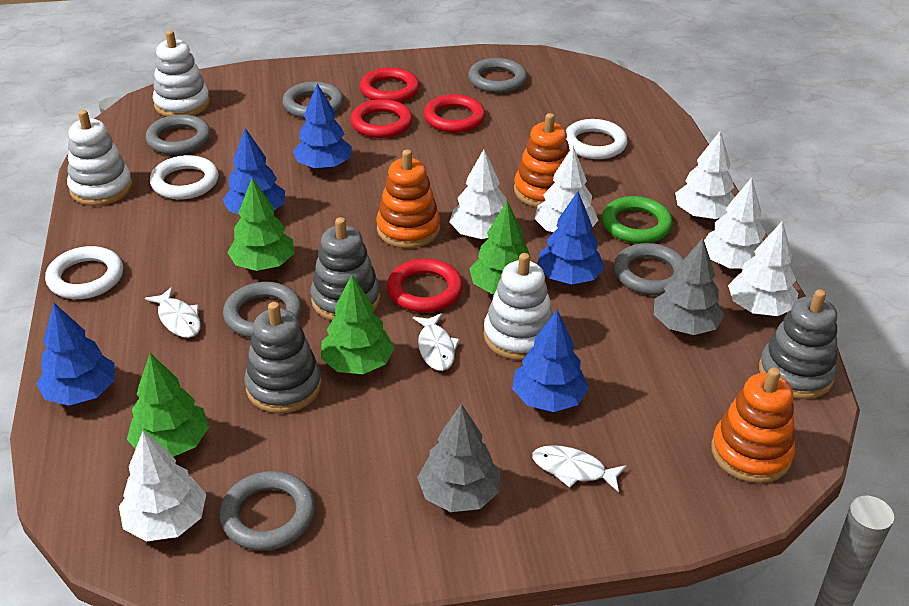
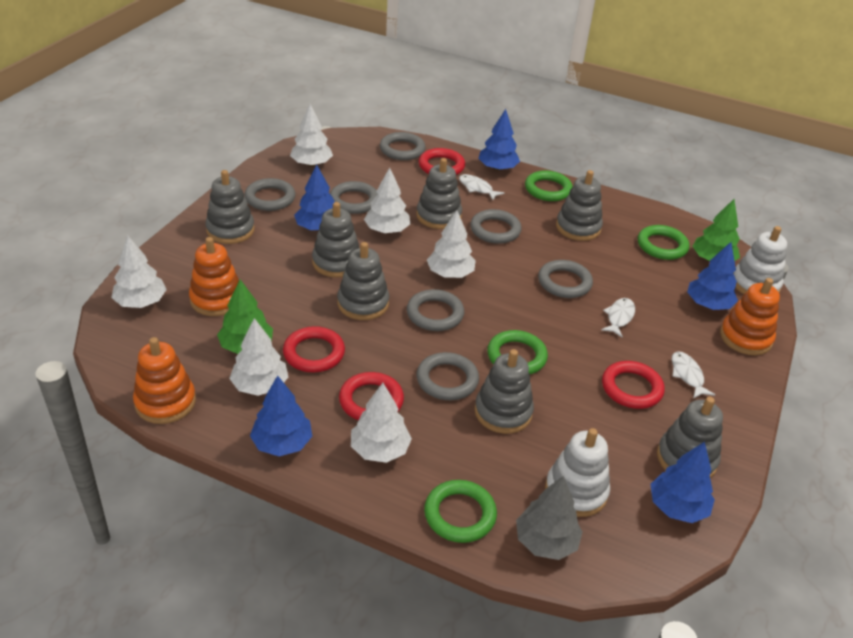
green ring: 1 -> 4
green tree: 4 -> 2
grey ring: 6 -> 7
grey stacking toy: 3 -> 7
grey tree: 2 -> 1
white ring: 3 -> 0
white stacking toy: 3 -> 2

